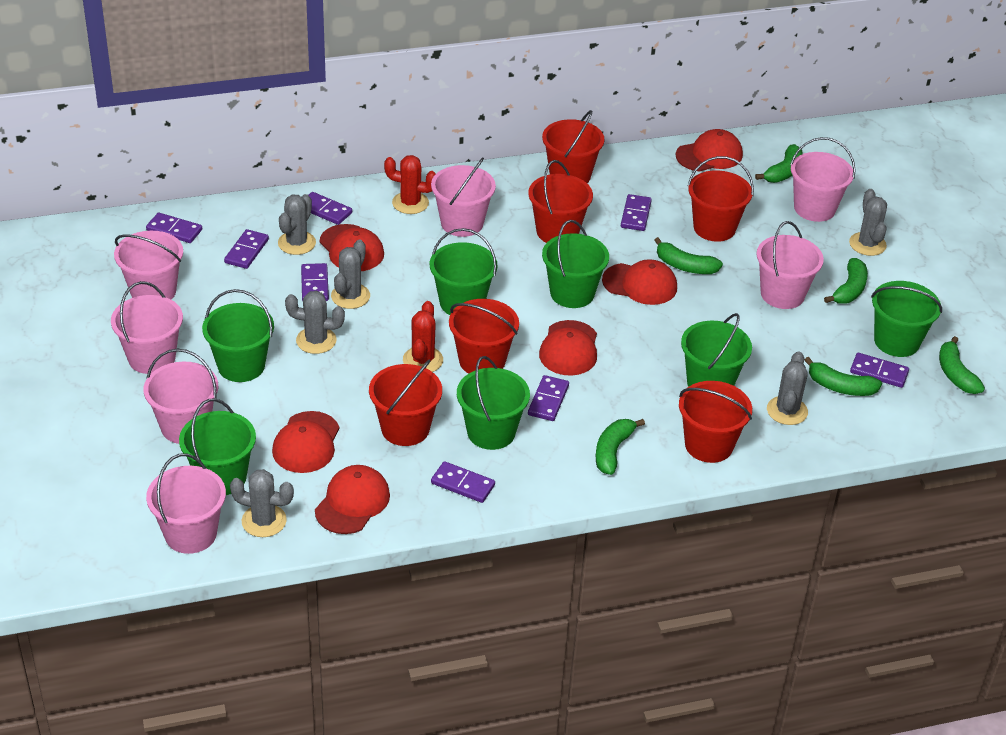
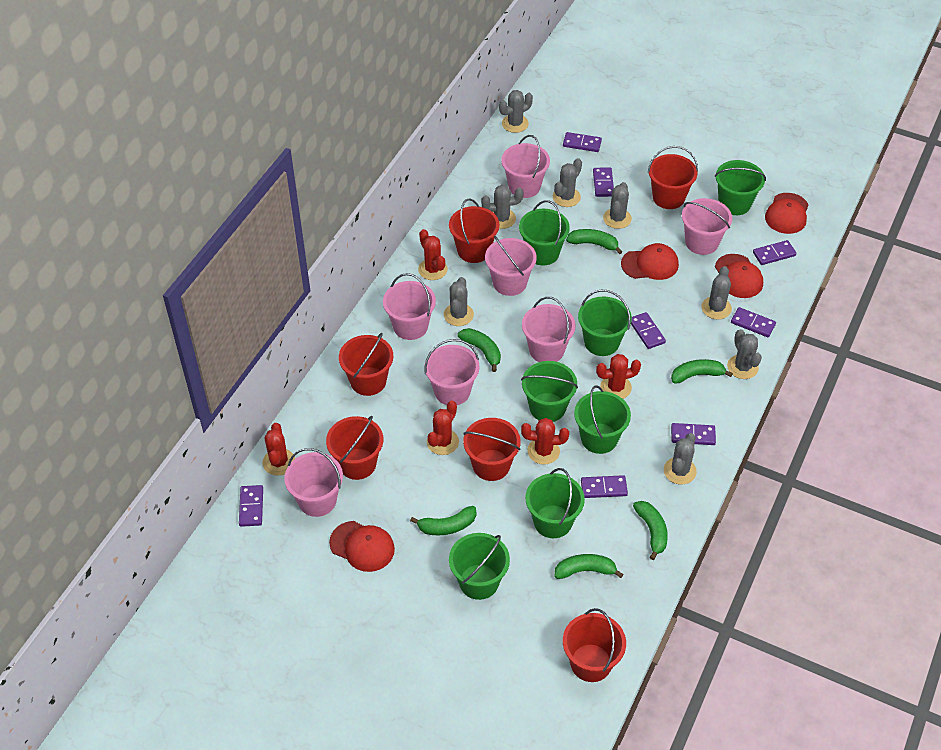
grey cactus: 6 -> 8
red cactus: 2 -> 5
red cap: 6 -> 4

